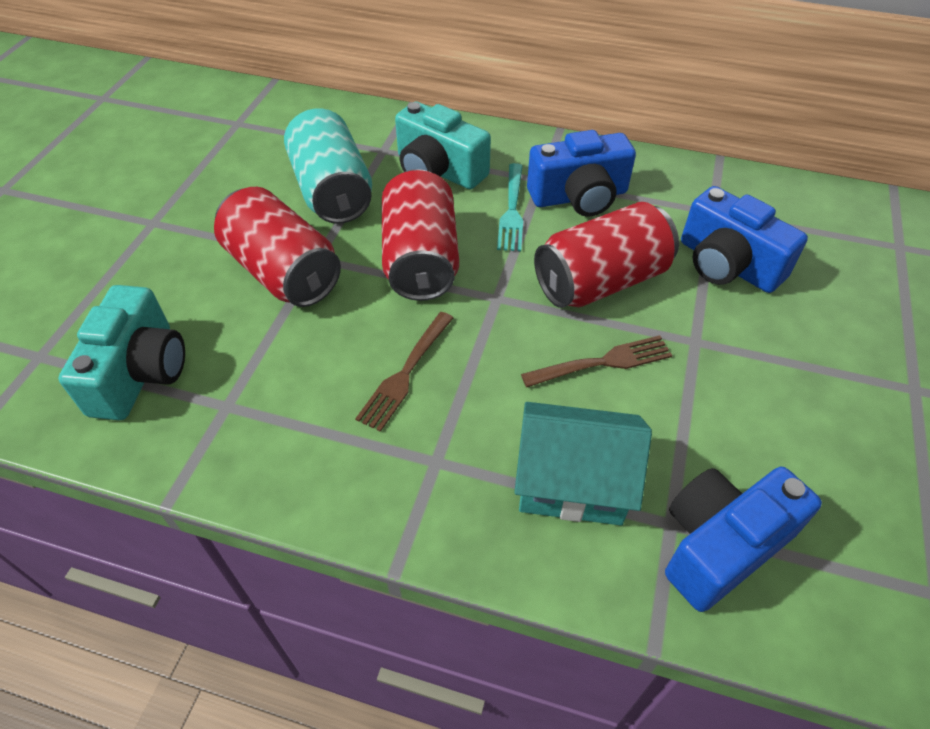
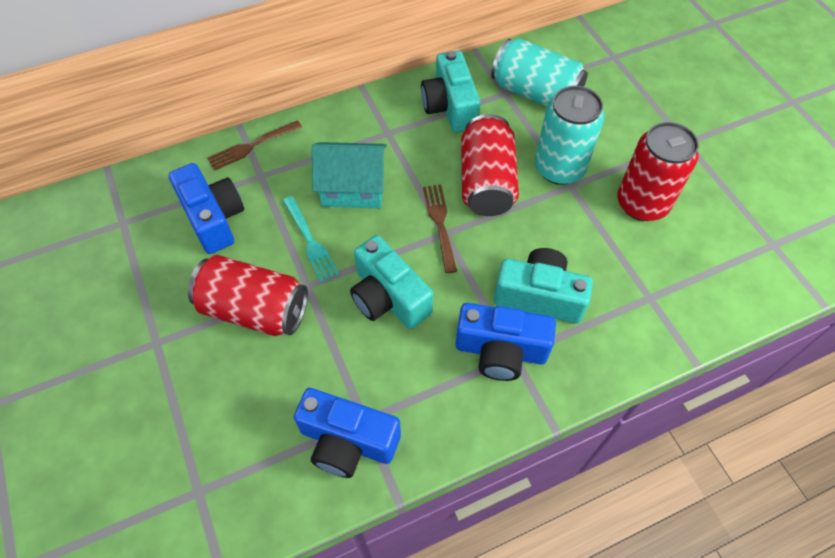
turquoise camera: 2 -> 3
turquoise can: 1 -> 2

